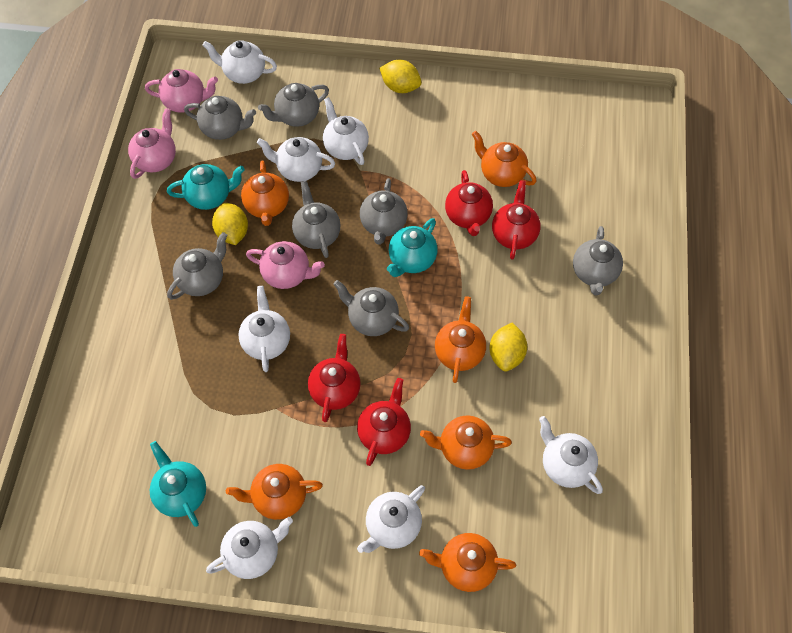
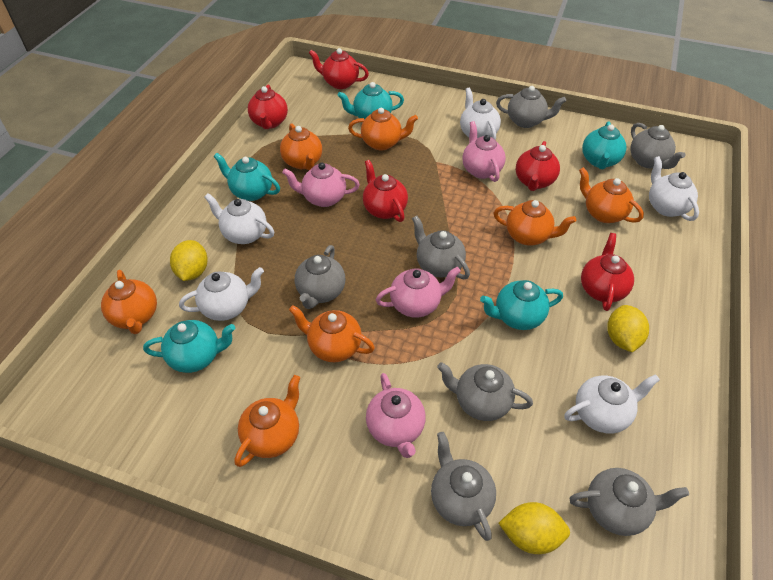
orange teapot: 6 -> 7
pink teapot: 3 -> 4
red teapot: 4 -> 5
turquoise teapot: 3 -> 5
white teapot: 7 -> 5

